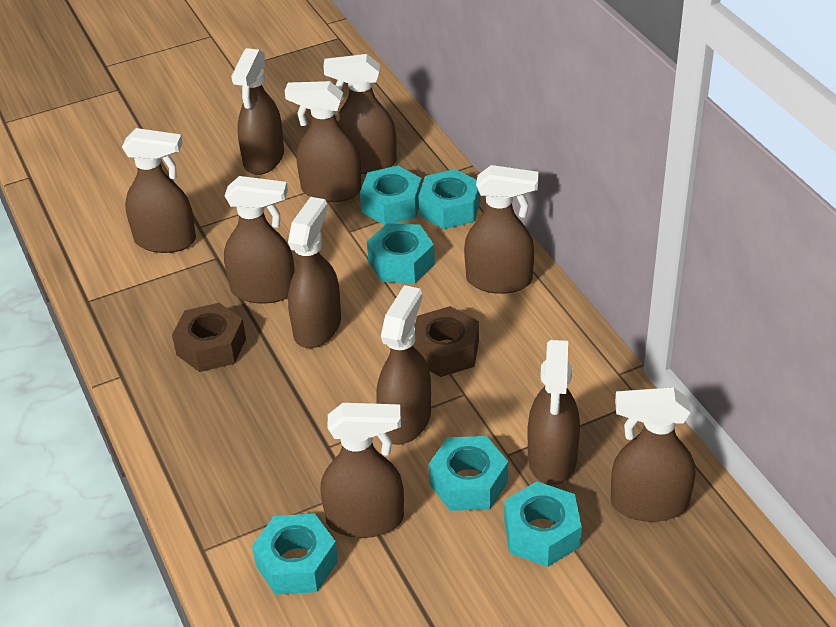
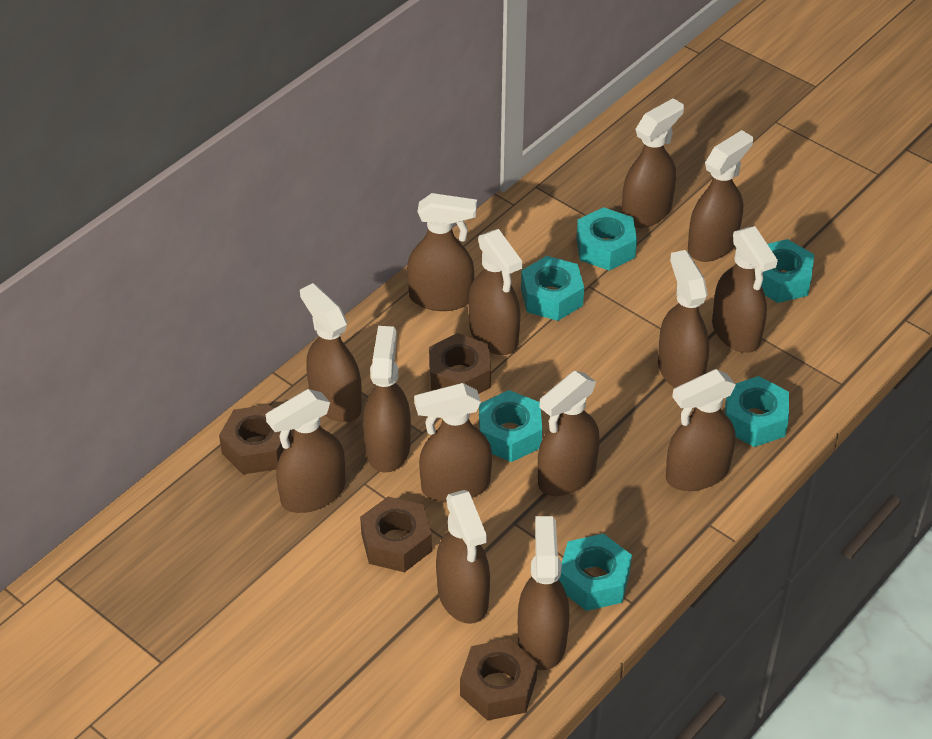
brown nut: 2 -> 4
brown spray bottle: 11 -> 14

